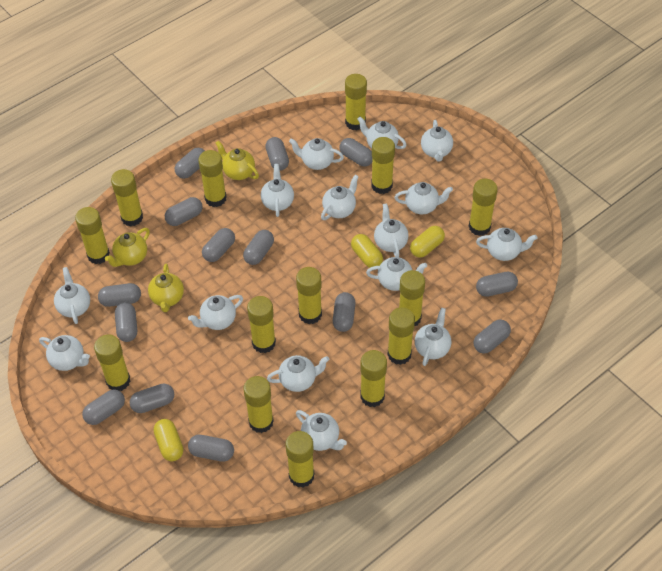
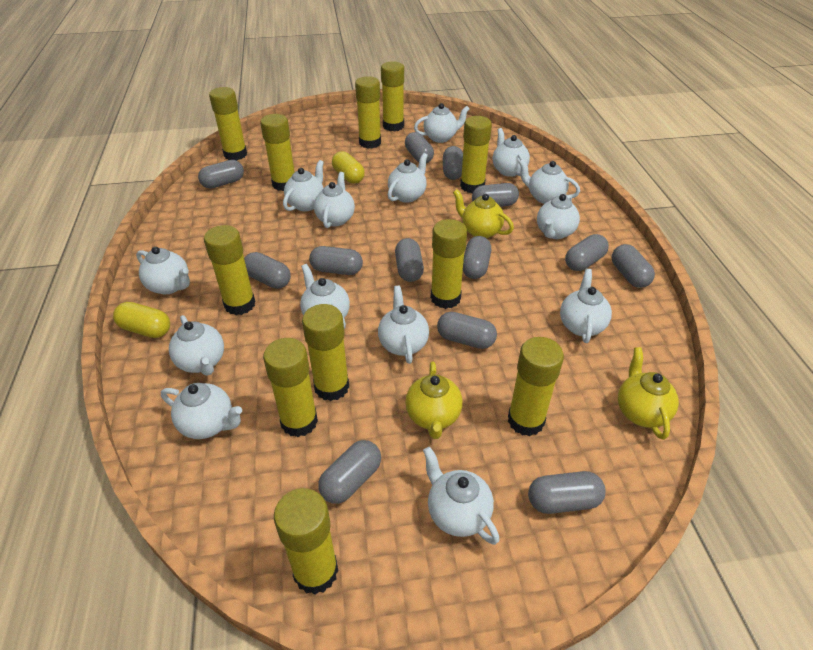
grey capsule: 14 -> 13
white teapot: 15 -> 14
yellow capsule: 3 -> 2
yellow glue stick: 14 -> 11

